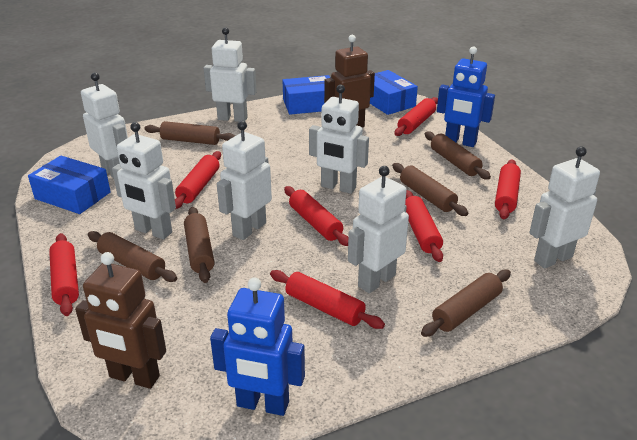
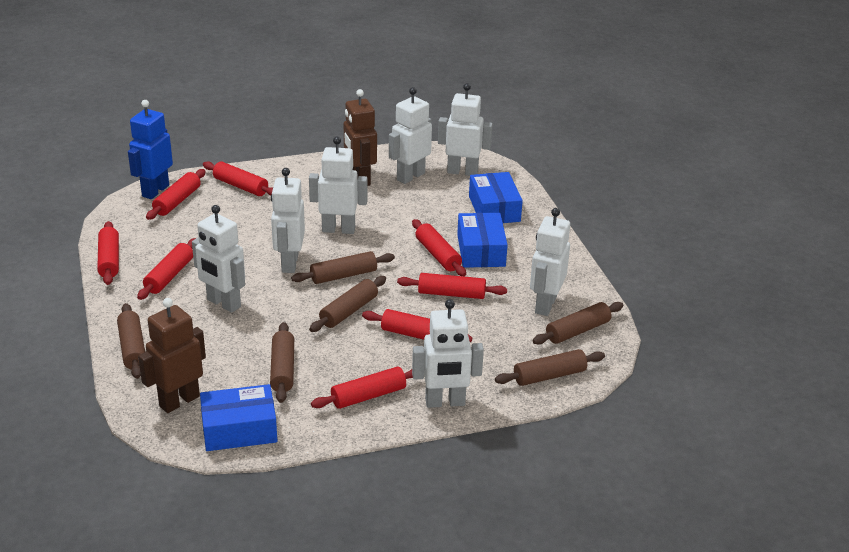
blue robot: 2 -> 1
red rolling pin: 7 -> 8

